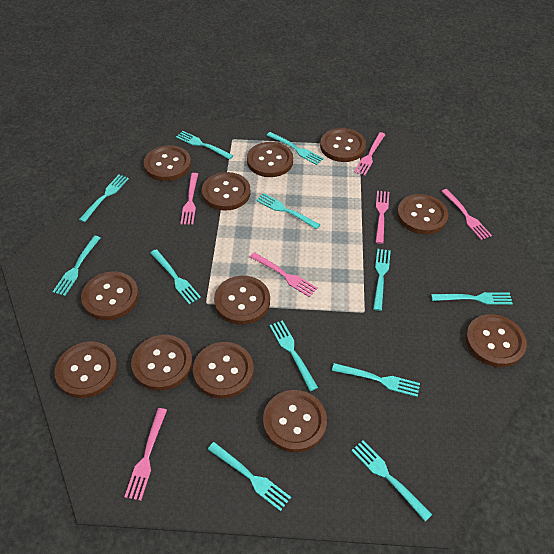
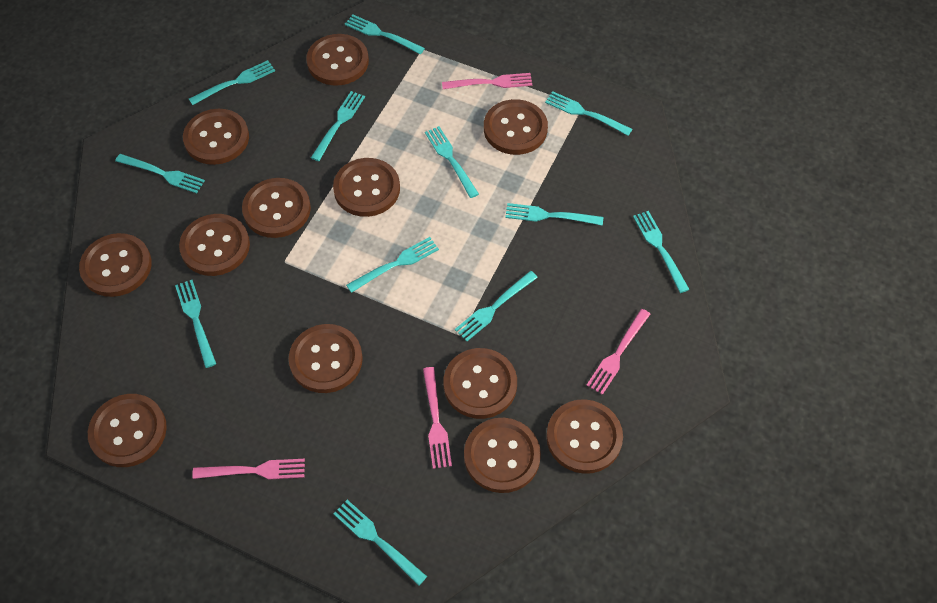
pink fork: 6 -> 4

